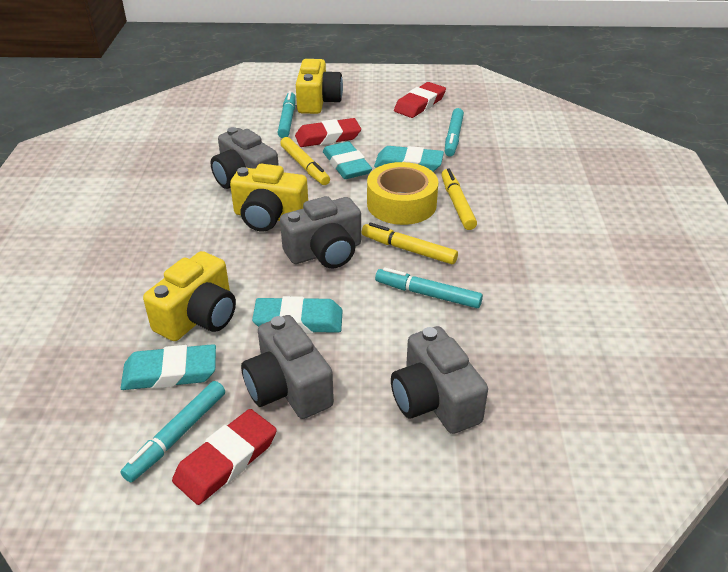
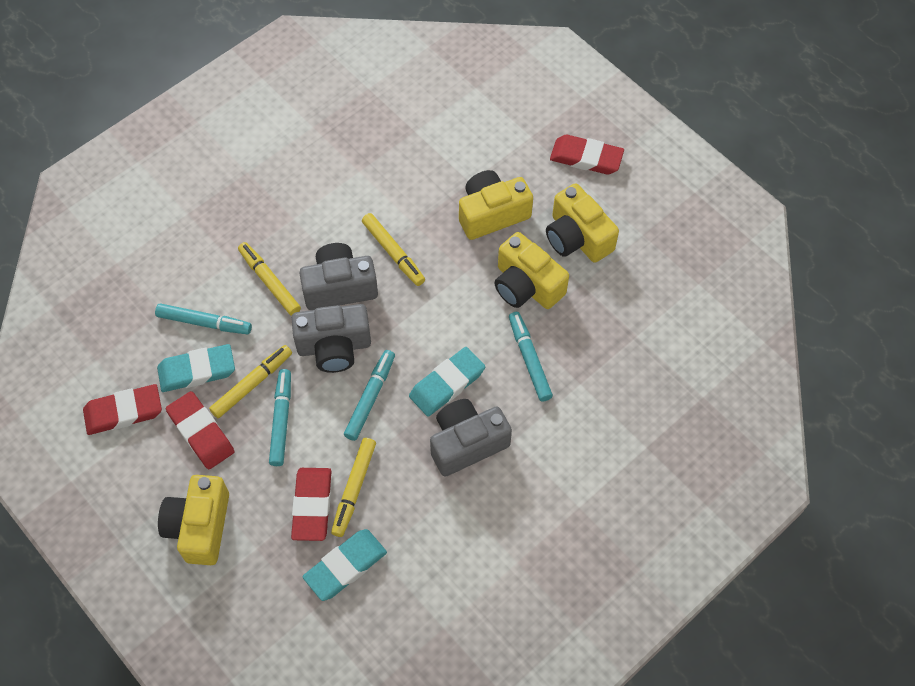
grey camera: 4 -> 3
red eraser: 3 -> 4
turquoise eraser: 4 -> 3
yellow camera: 3 -> 4
yellow marker: 3 -> 4
yellow tape: 1 -> 0

